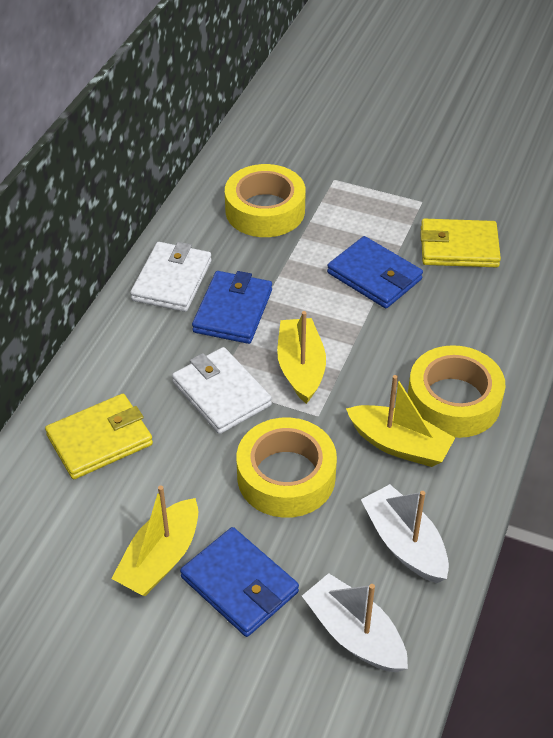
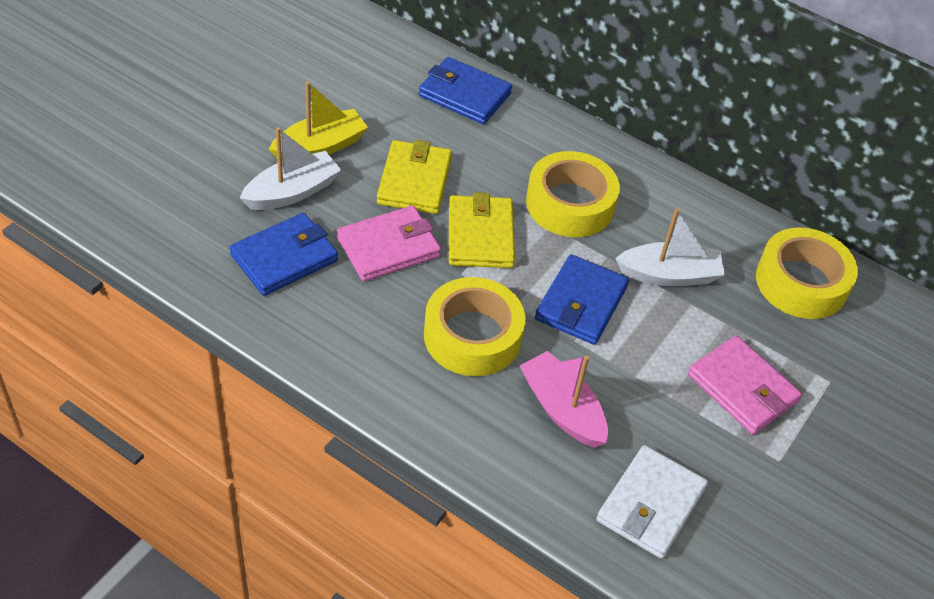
pink boat: 0 -> 1
pink wallet: 0 -> 2
white wallet: 2 -> 1
yellow boat: 3 -> 1

